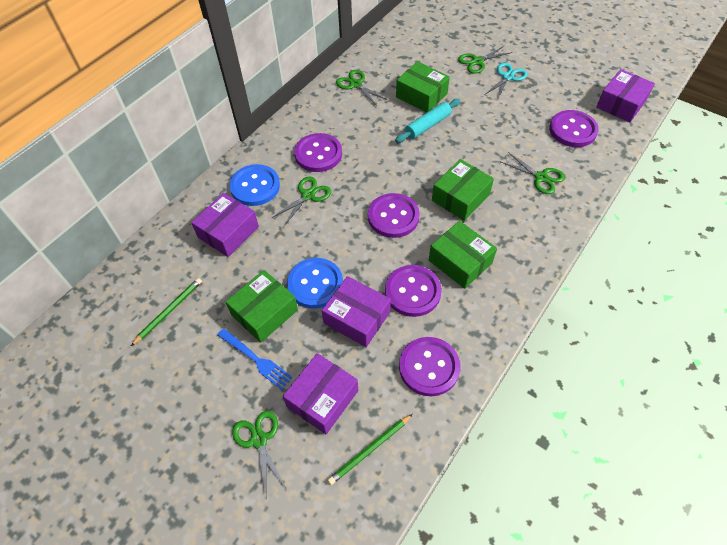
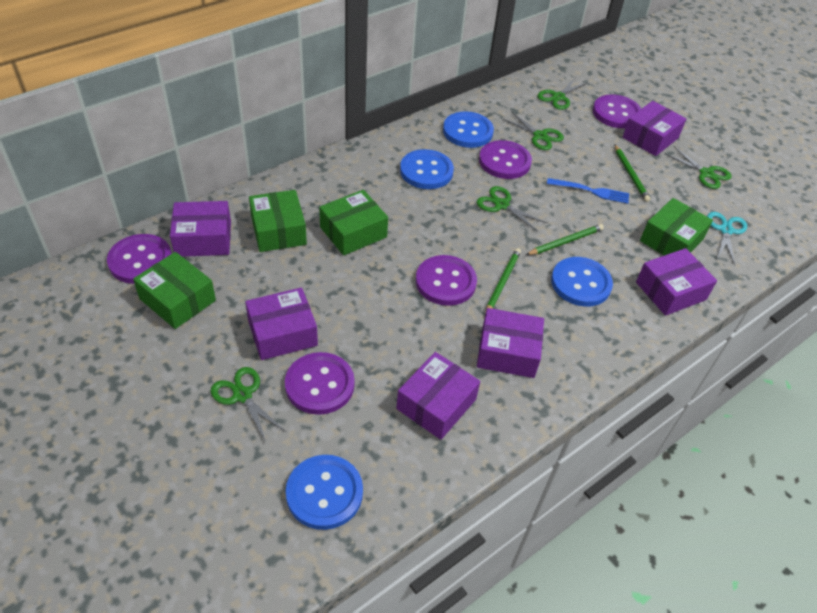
blue button: 2 -> 4
green pencil: 2 -> 3
purple box: 4 -> 6
turquoise rolling pin: 1 -> 0

